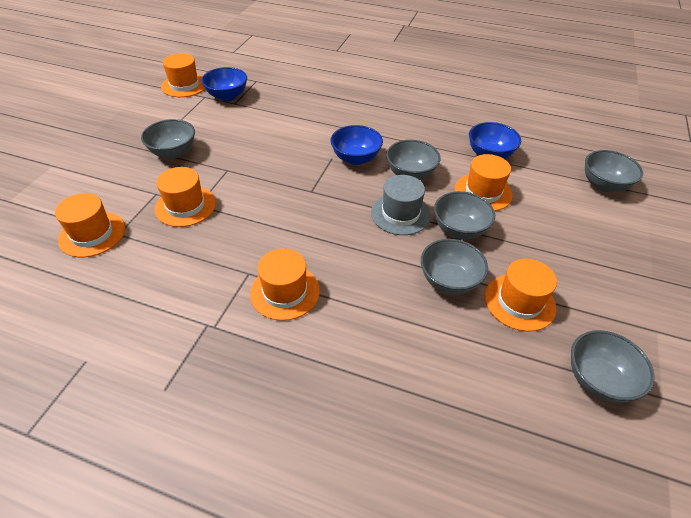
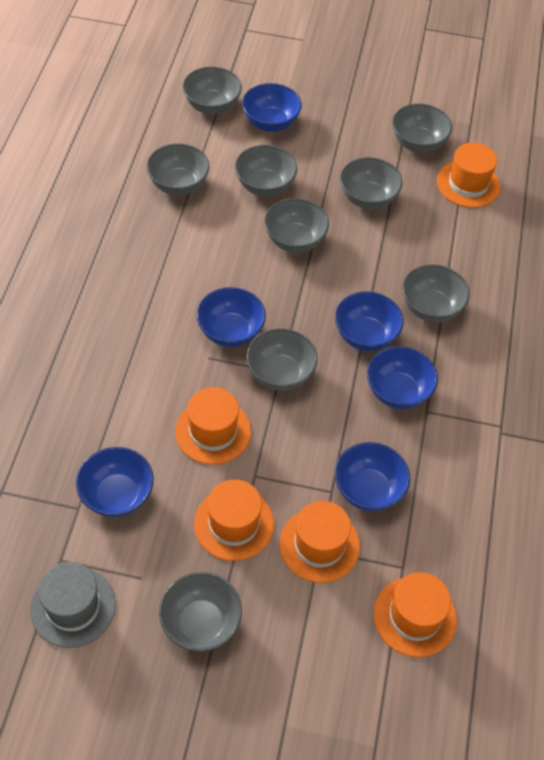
blue bowl: 3 -> 6
grey bowl: 6 -> 9
orange hat: 6 -> 5

